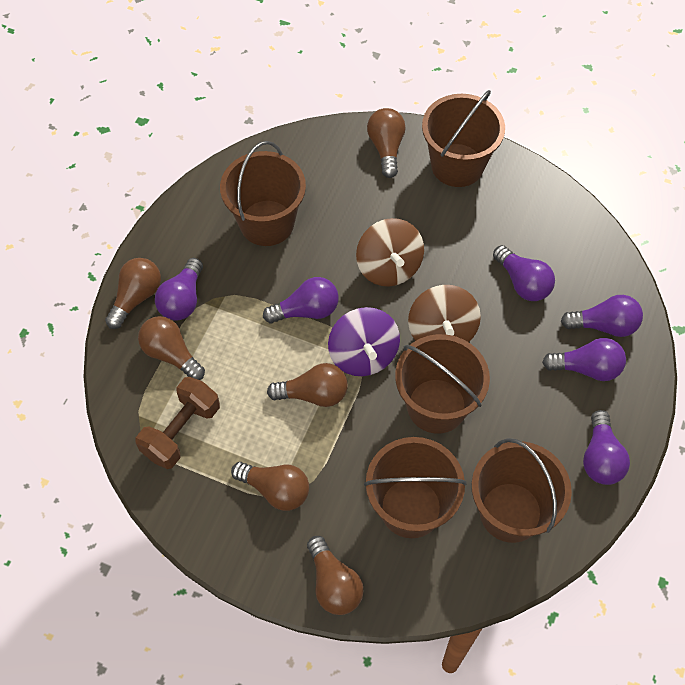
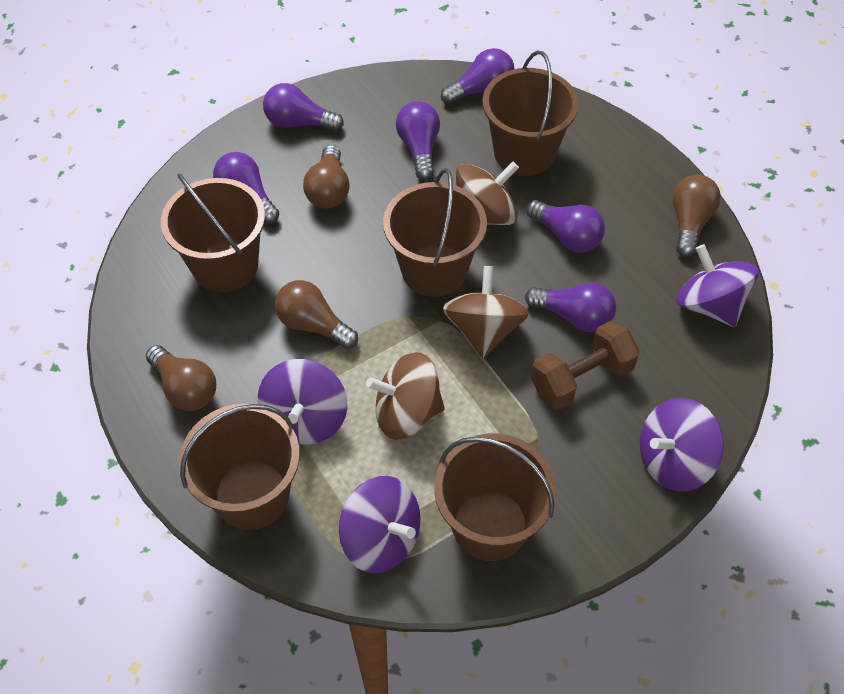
brown light bulb: 6 -> 4
brown spinning top: 2 -> 3
purple spinning top: 1 -> 4

